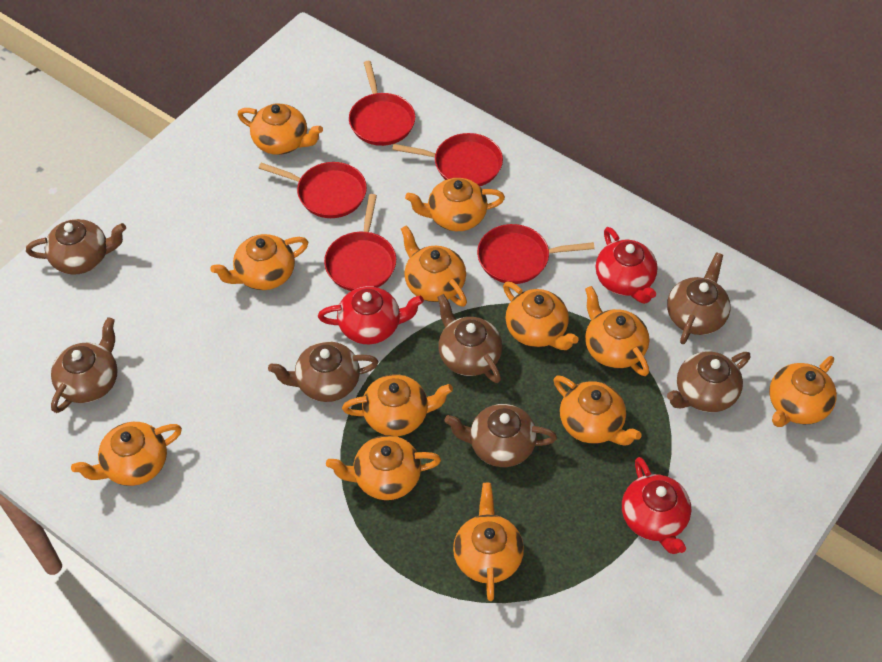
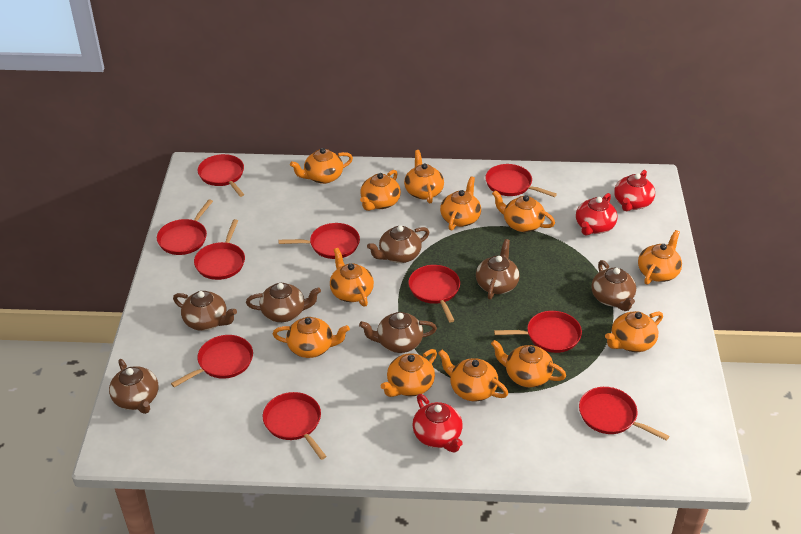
red pan: 5 -> 10

